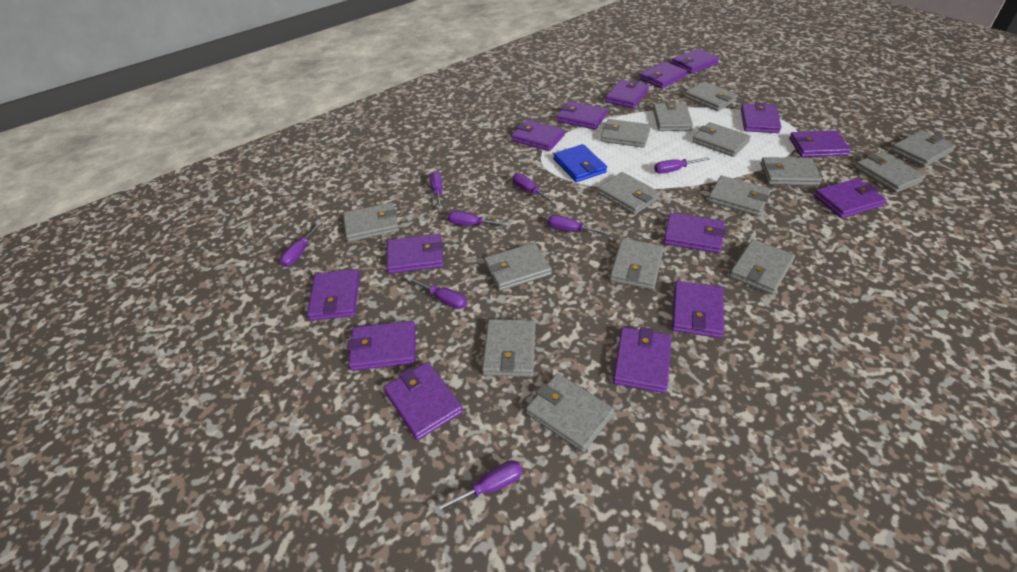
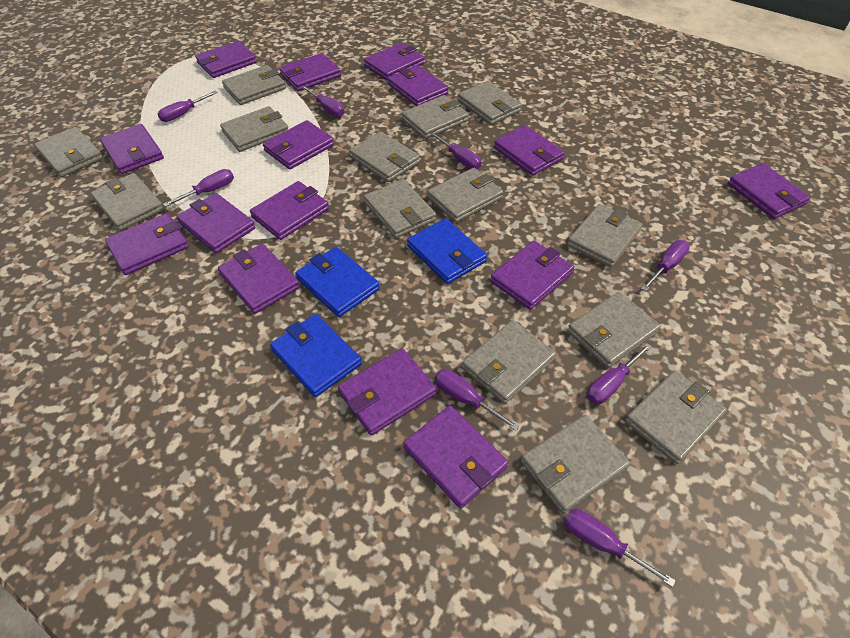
blue wallet: 1 -> 3
grey wallet: 15 -> 14

